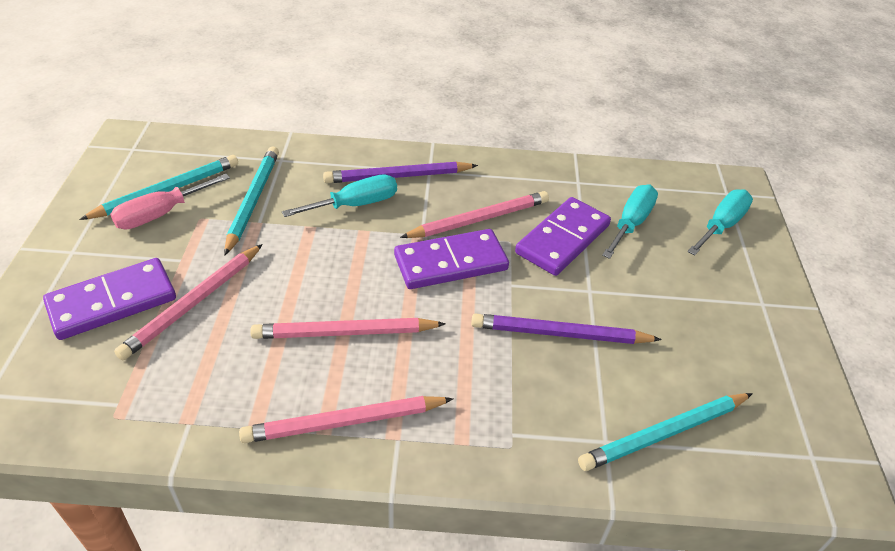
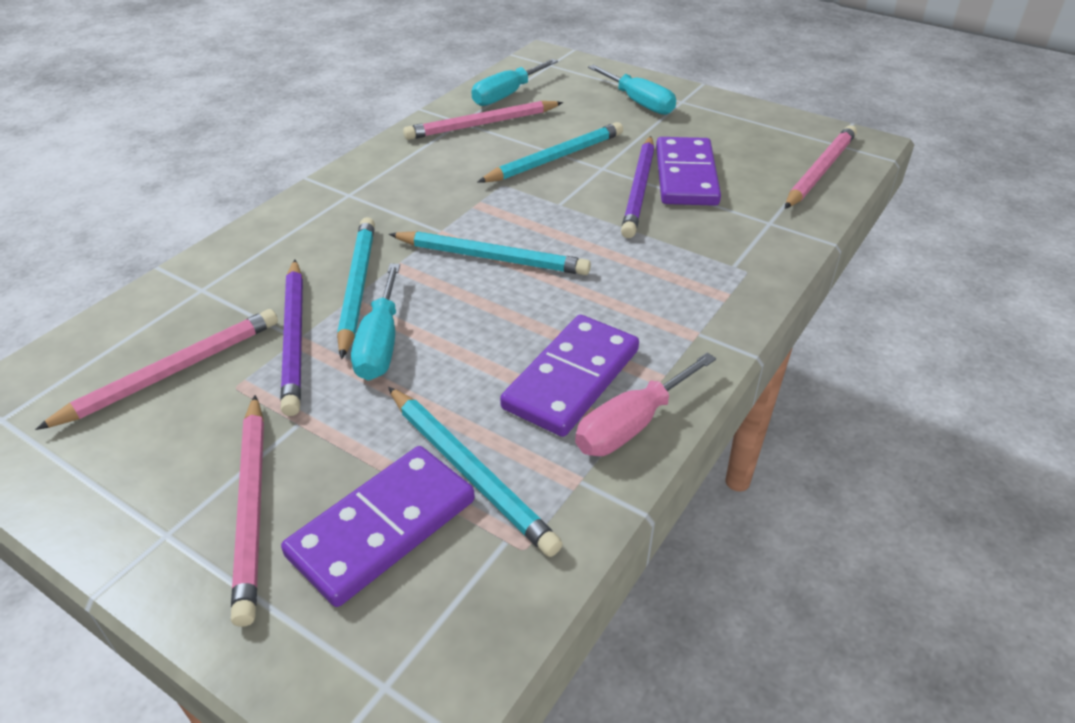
turquoise pencil: 3 -> 4

